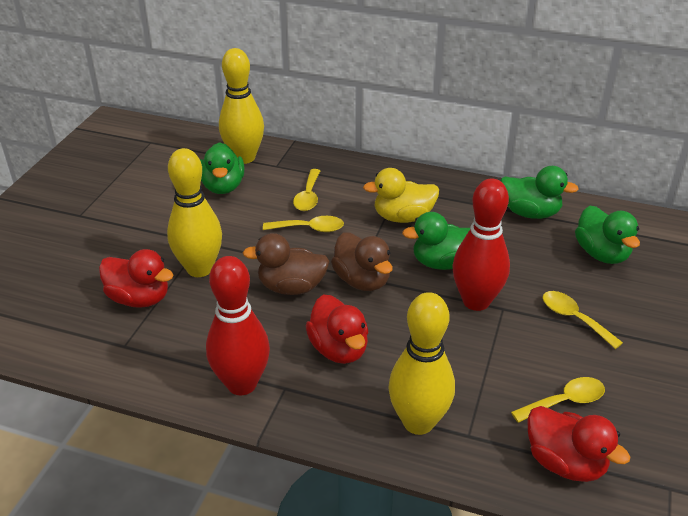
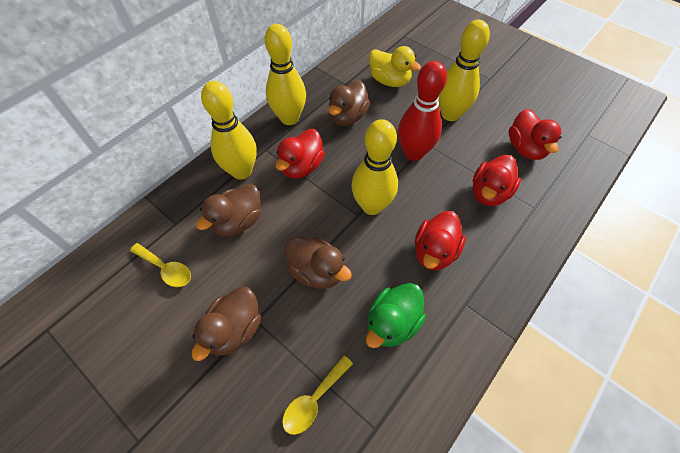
brown duck: 2 -> 4
green duck: 4 -> 1
red bowling pin: 2 -> 1
red duck: 3 -> 4
yellow bowling pin: 3 -> 4
yellow spoon: 4 -> 2

